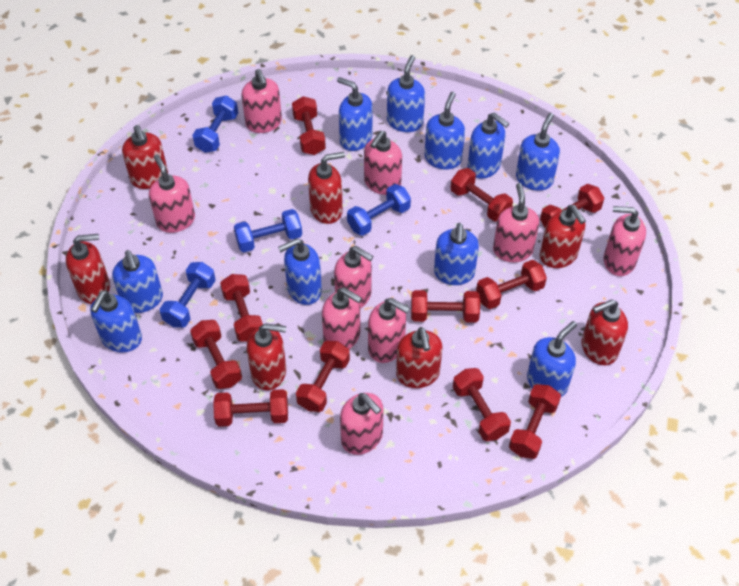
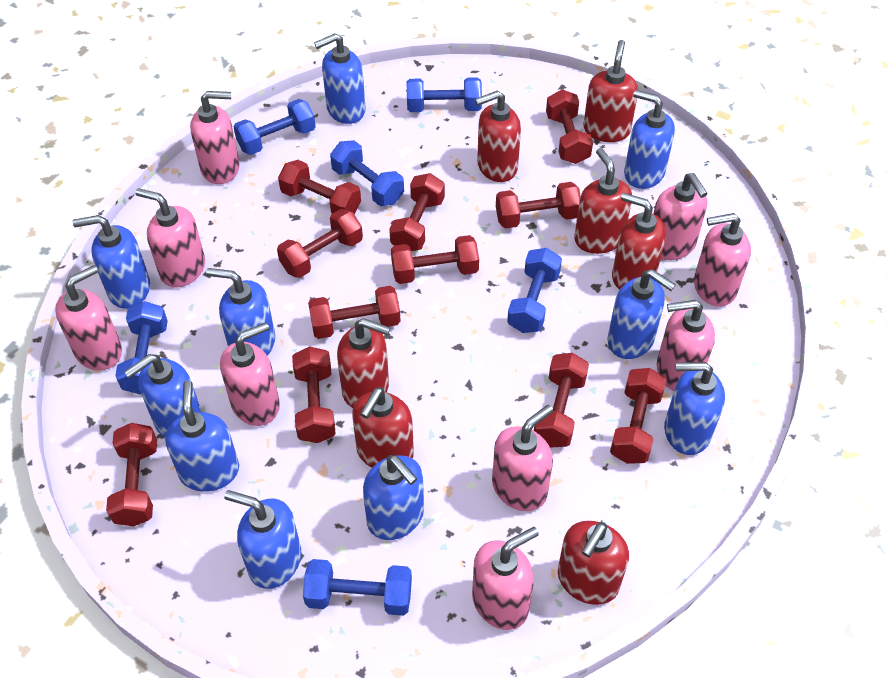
blue dumbbell: 4 -> 6

